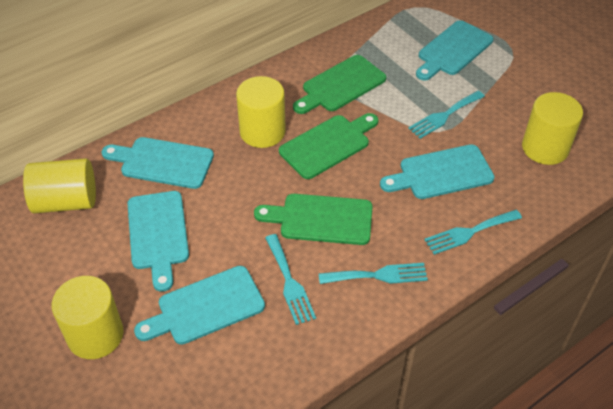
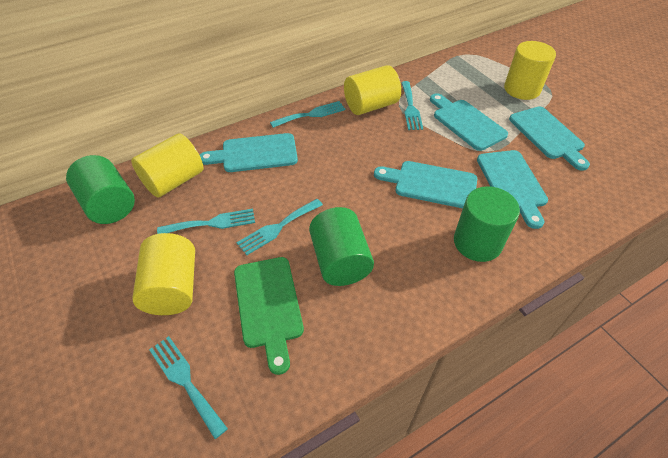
green cutting board: 3 -> 1
green cylinder: 0 -> 3
turquoise fork: 4 -> 5

